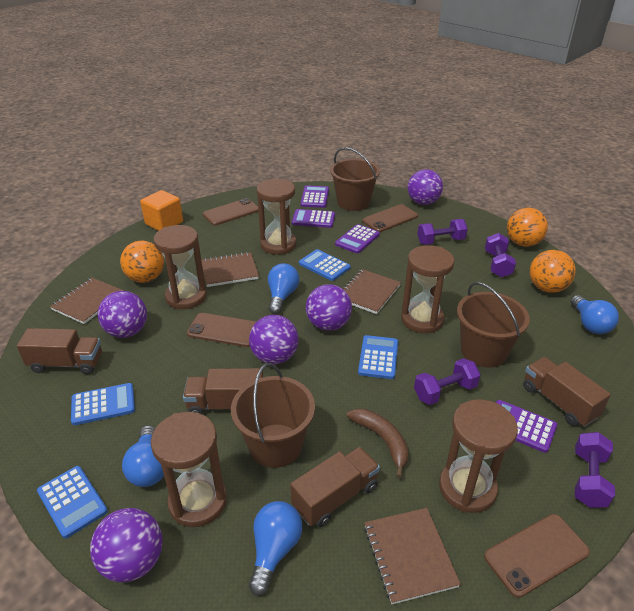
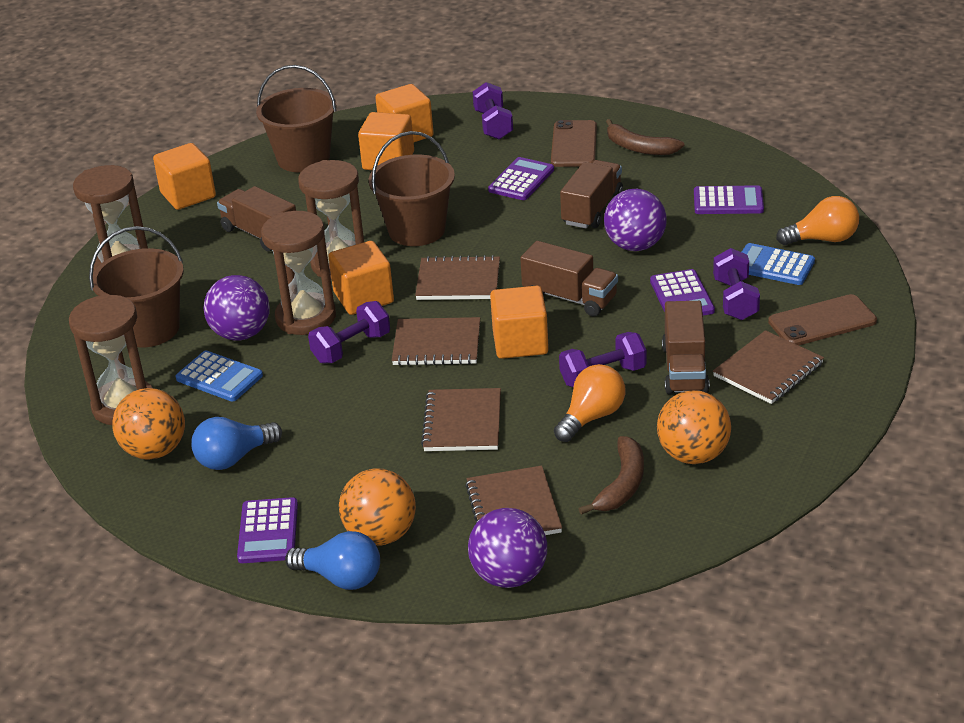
blue calculator: 4 -> 2
blue light bulb: 4 -> 2
brown banana: 1 -> 2
brown hourglass: 5 -> 4
brown notebook: 4 -> 5
brown phone: 4 -> 2
orange cube: 1 -> 5
orange light bulb: 0 -> 2
purple ball: 5 -> 3

